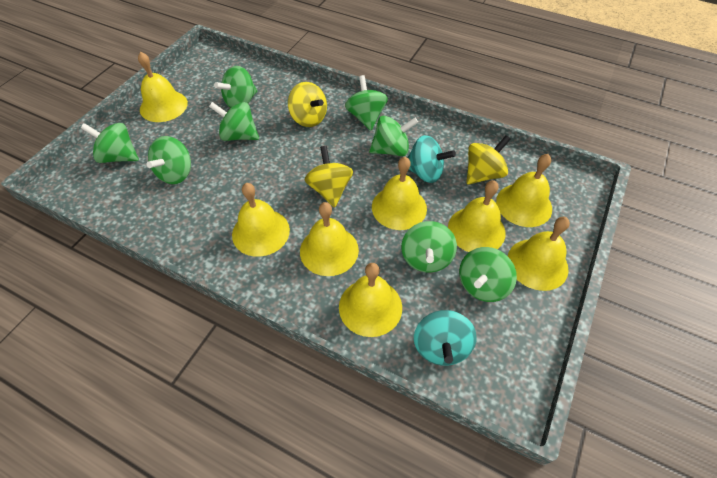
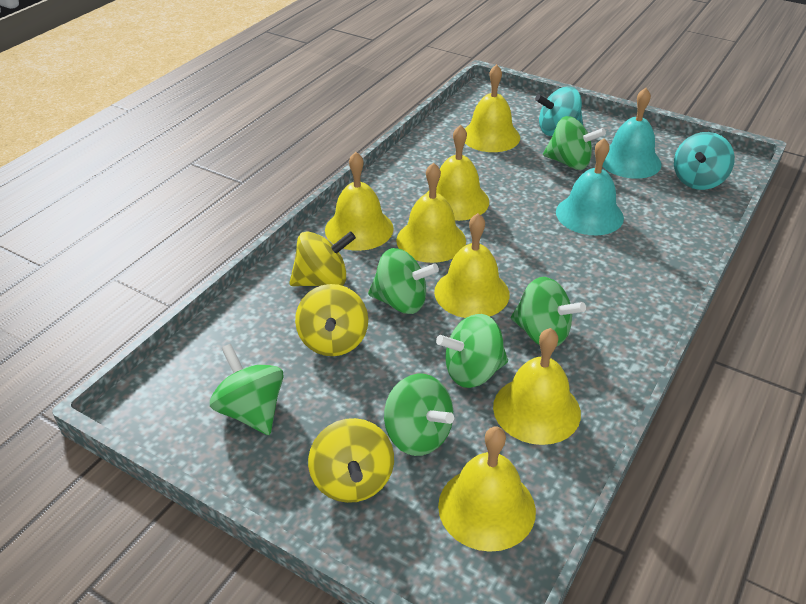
green spinning top: 8 -> 6
turquoise bell: 0 -> 2
yellow bell: 8 -> 7

